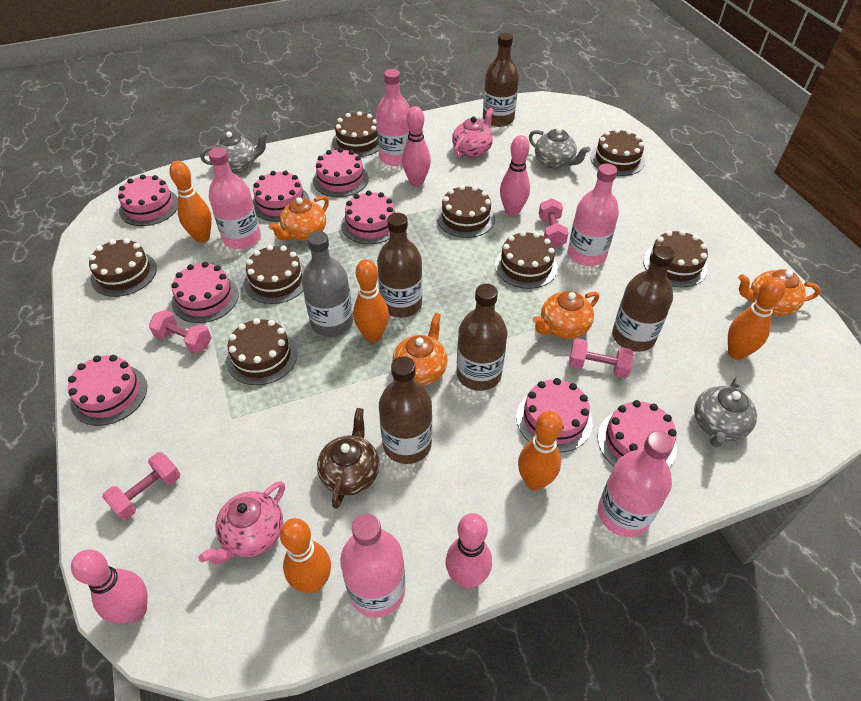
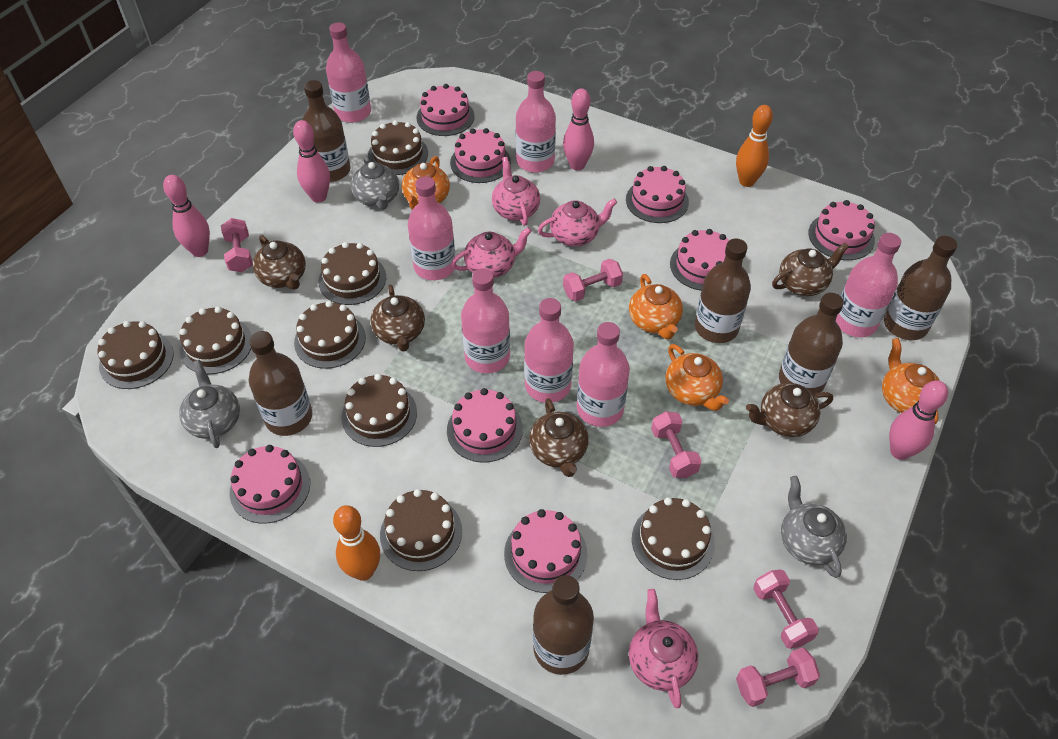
brown bottle: 5 -> 6
brown teapot: 1 -> 5
grey bottle: 1 -> 0
orange bowling pin: 5 -> 2
pink bottle: 5 -> 7
pink dumbbell: 4 -> 5
pink teapot: 2 -> 4

